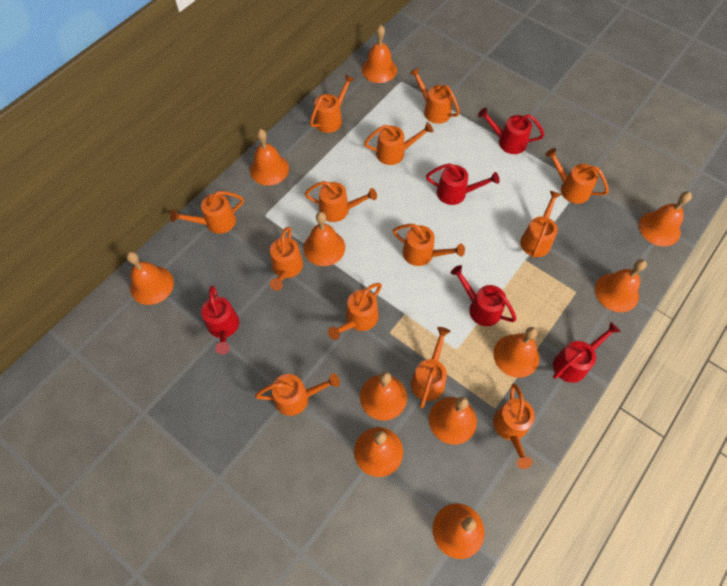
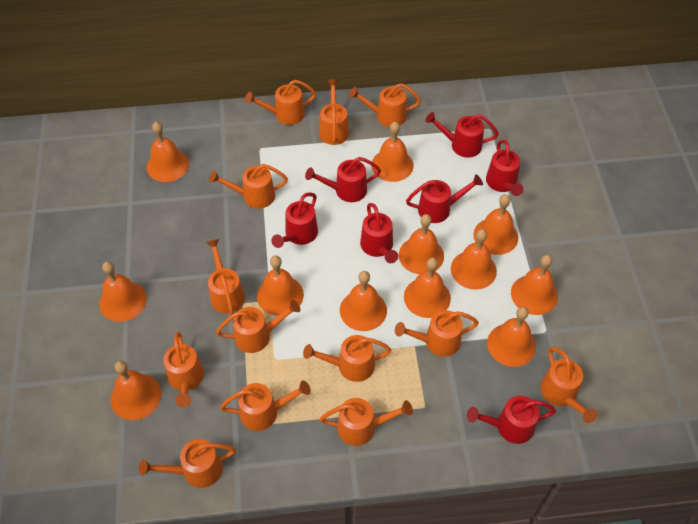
orange bell: 11 -> 12
red watering can: 5 -> 7

